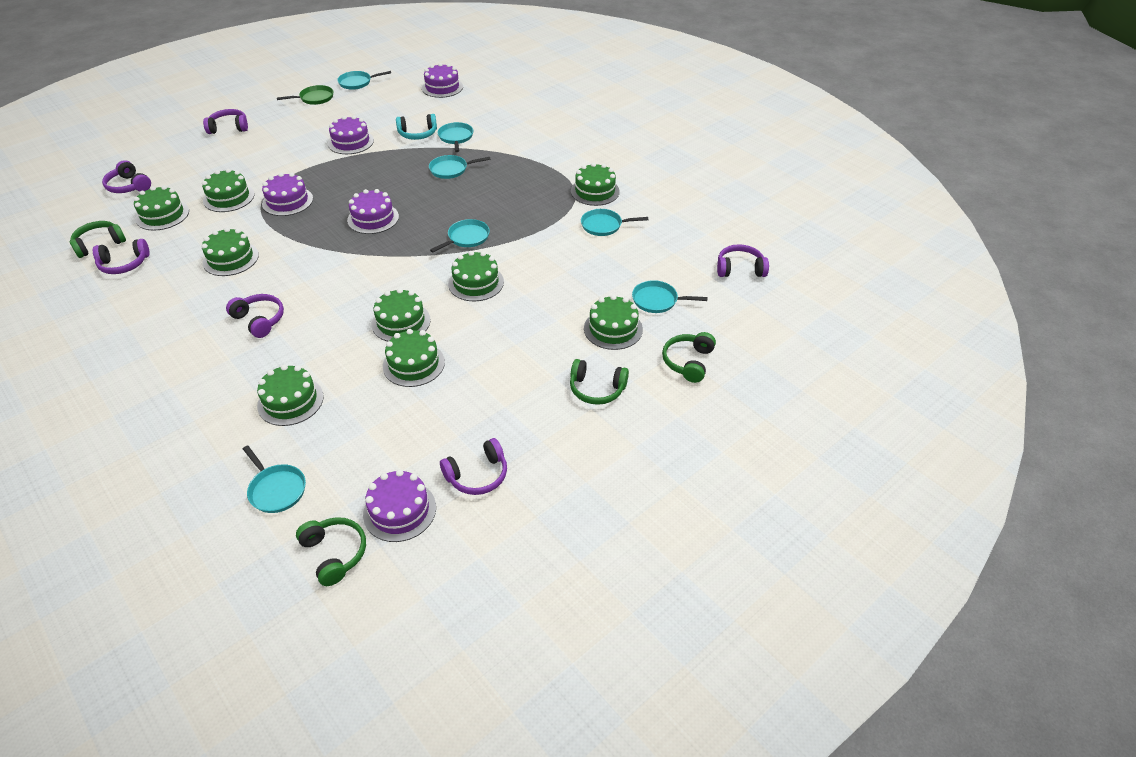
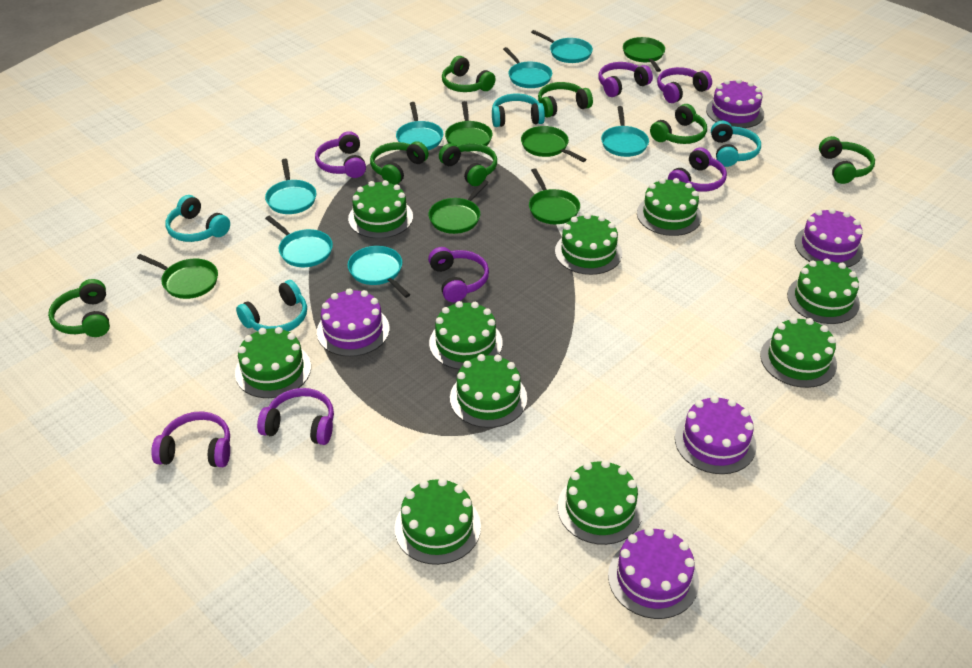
green cake: 9 -> 10
green headphones: 4 -> 7
green pan: 1 -> 6
purple headphones: 6 -> 7
turquoise headphones: 1 -> 4

